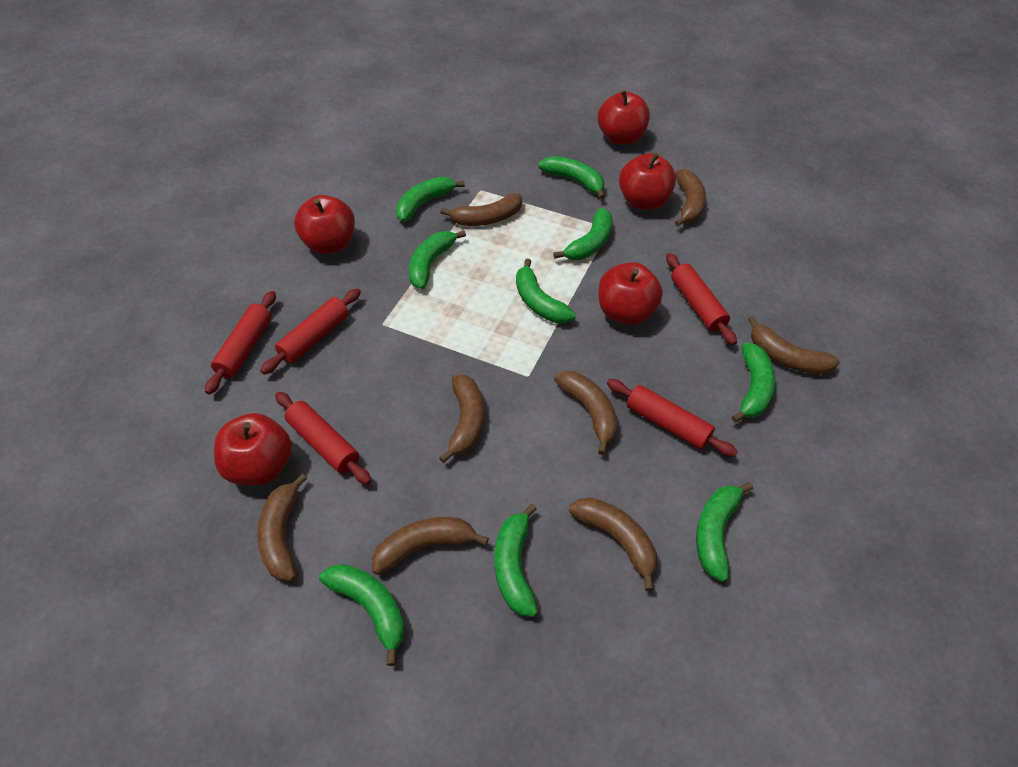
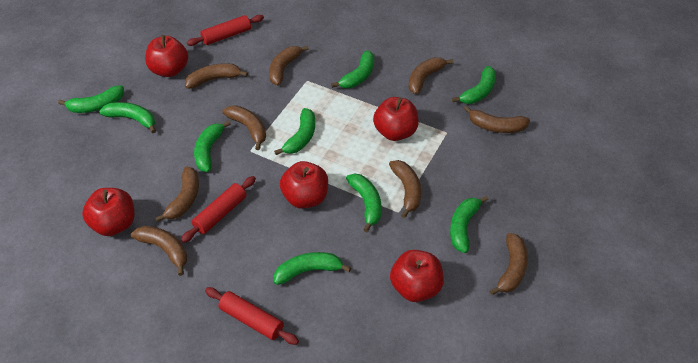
brown banana: 8 -> 9
red rolling pin: 5 -> 3

